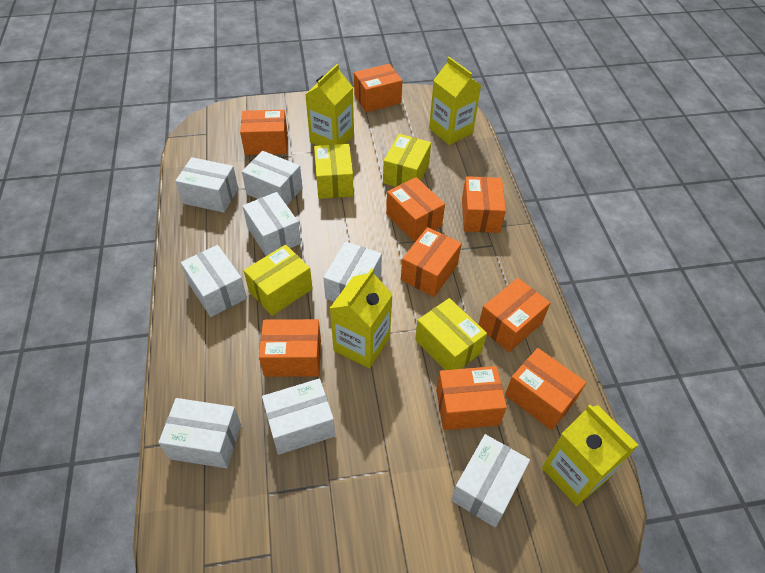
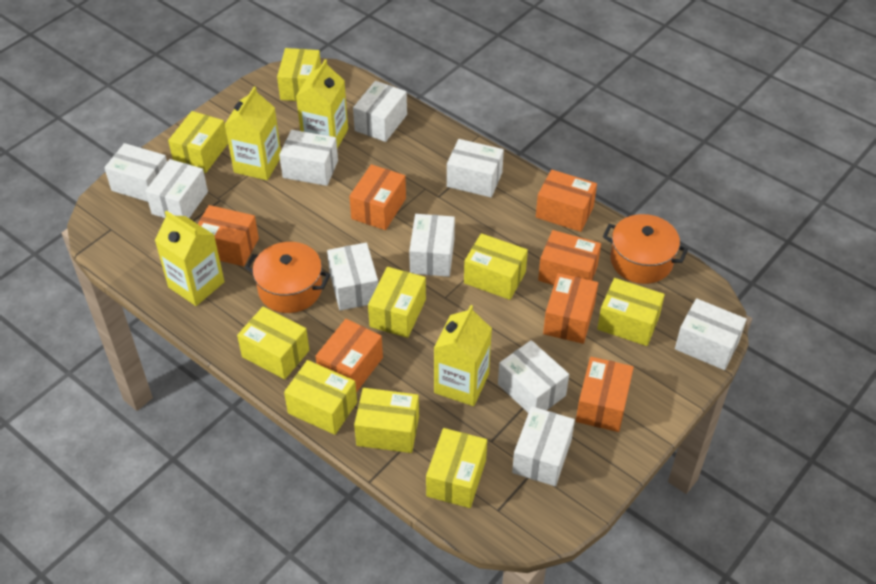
orange box: 9 -> 7
orange pot: 0 -> 2
white box: 8 -> 10
yellow box: 4 -> 9

